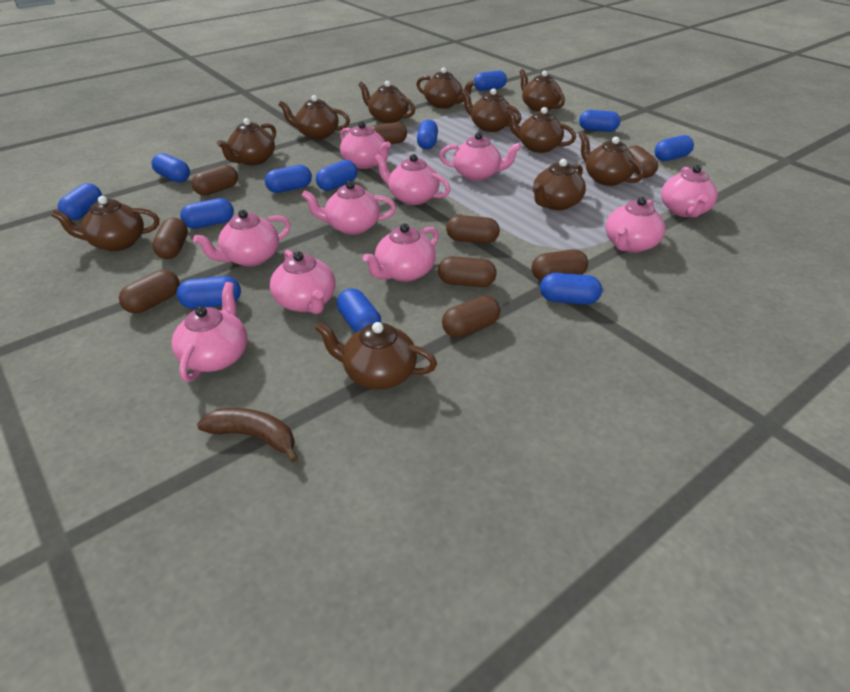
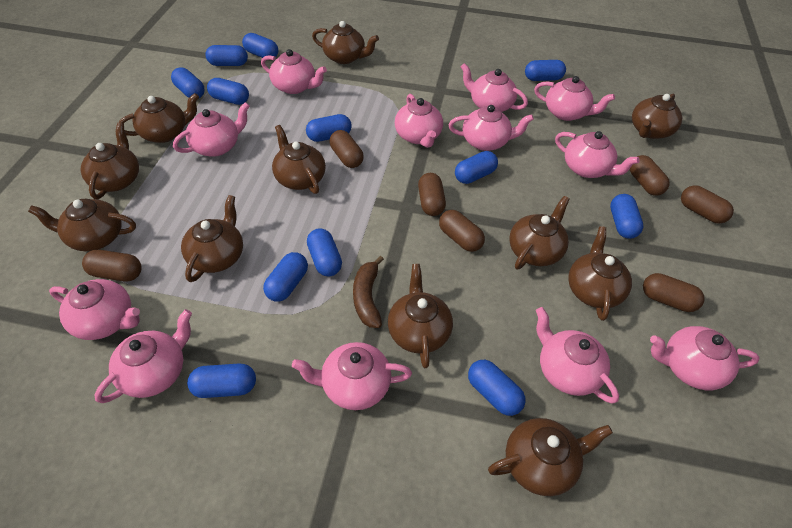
brown capsule: 9 -> 7
pink teapot: 10 -> 12

